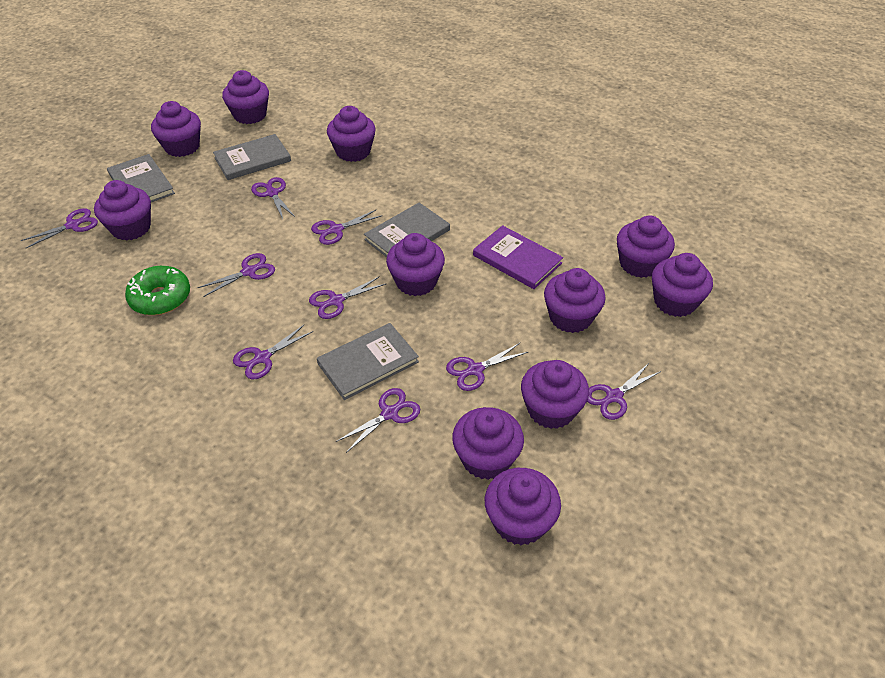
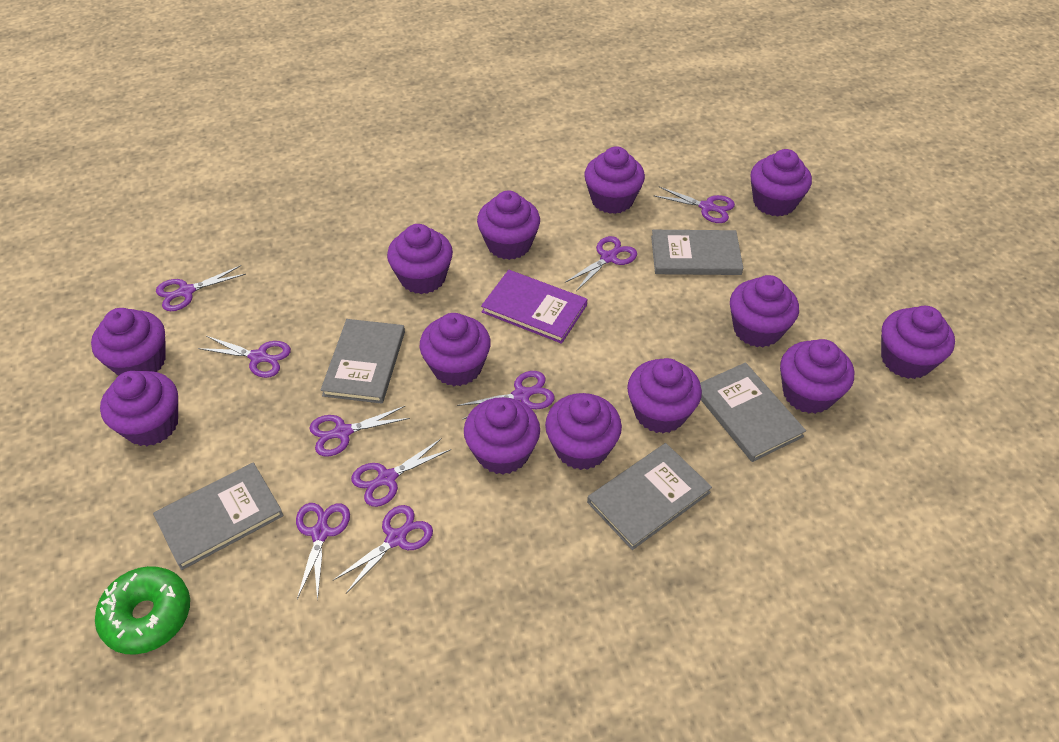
grey book: 4 -> 5
purple cupcake: 11 -> 13

